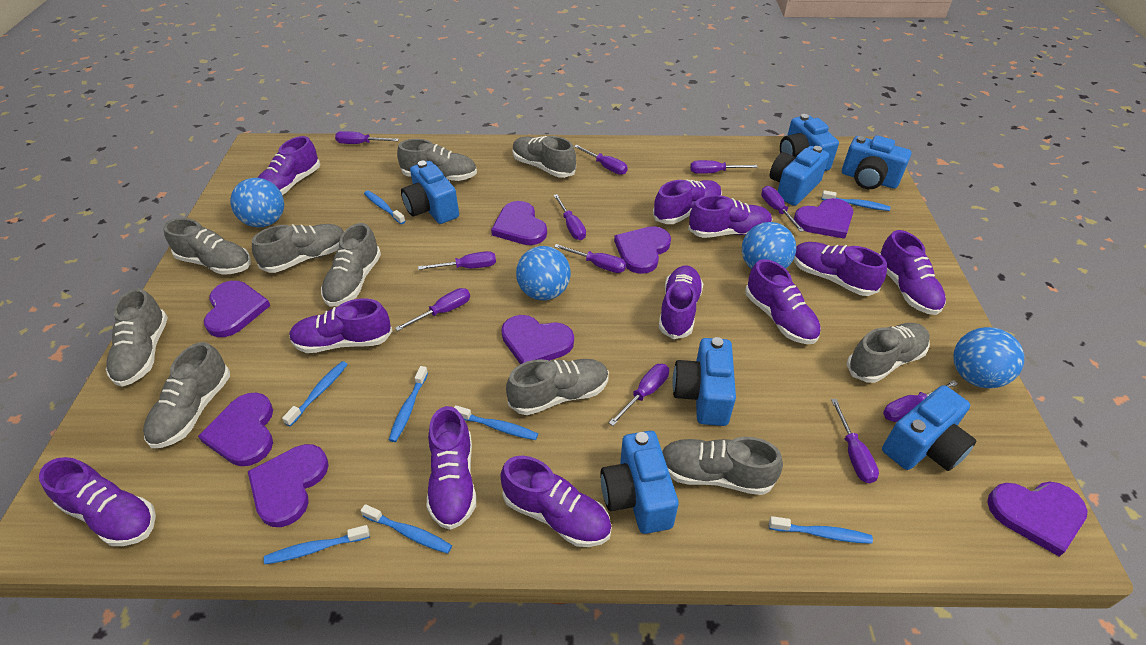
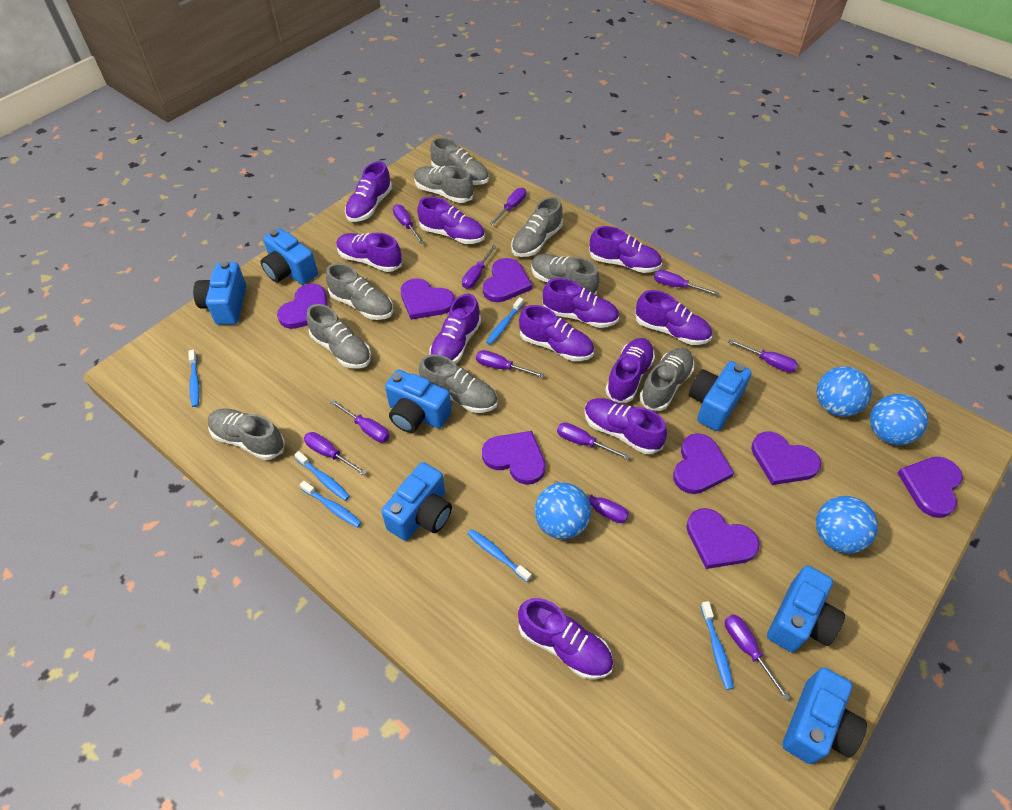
blue toothbrush: 8 -> 6
grey shoe: 10 -> 9

